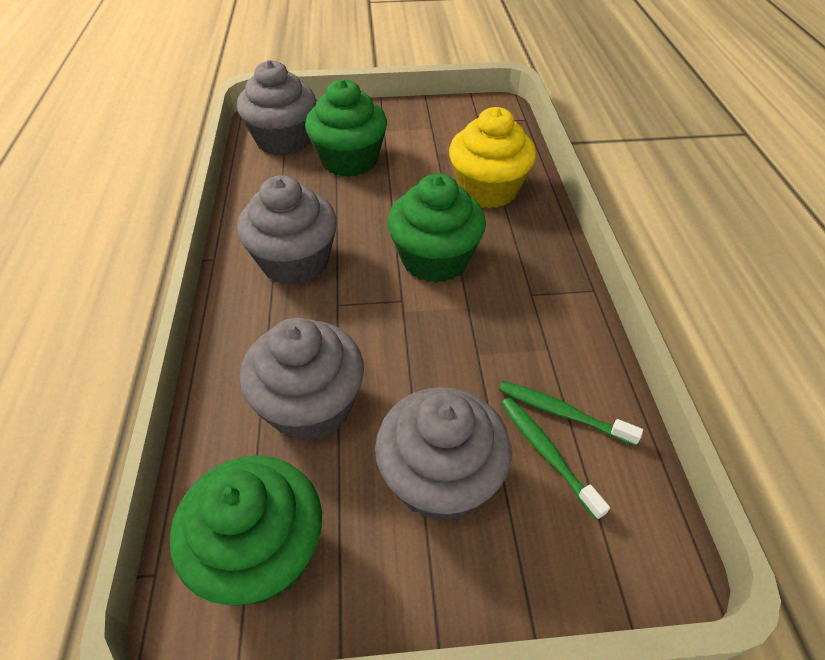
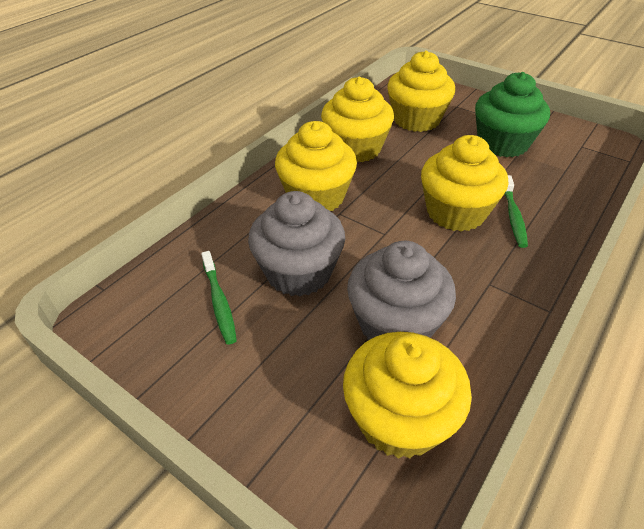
green cupcake: 3 -> 1
grey cupcake: 4 -> 2
yellow cupcake: 1 -> 5

